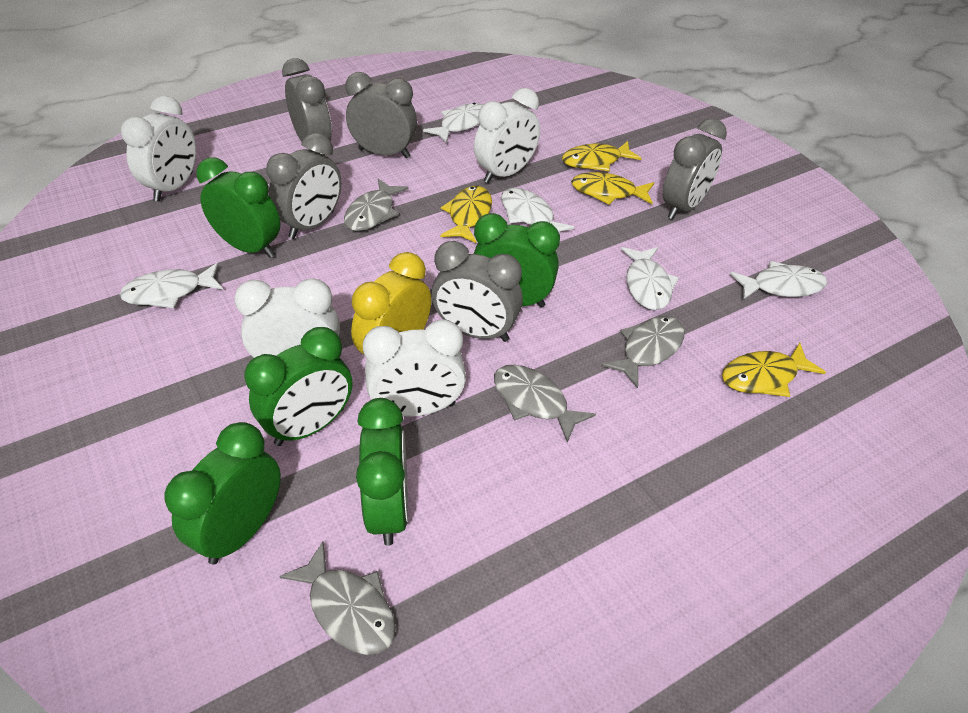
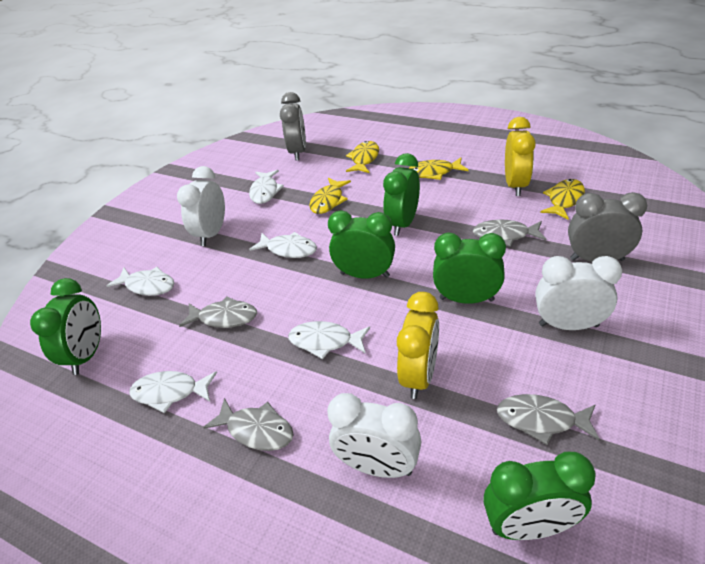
grey clock: 5 -> 2
white clock: 4 -> 3
yellow clock: 1 -> 2

